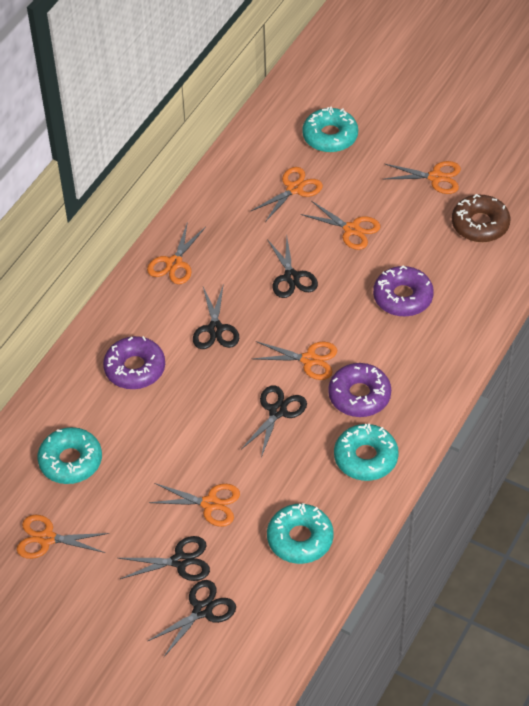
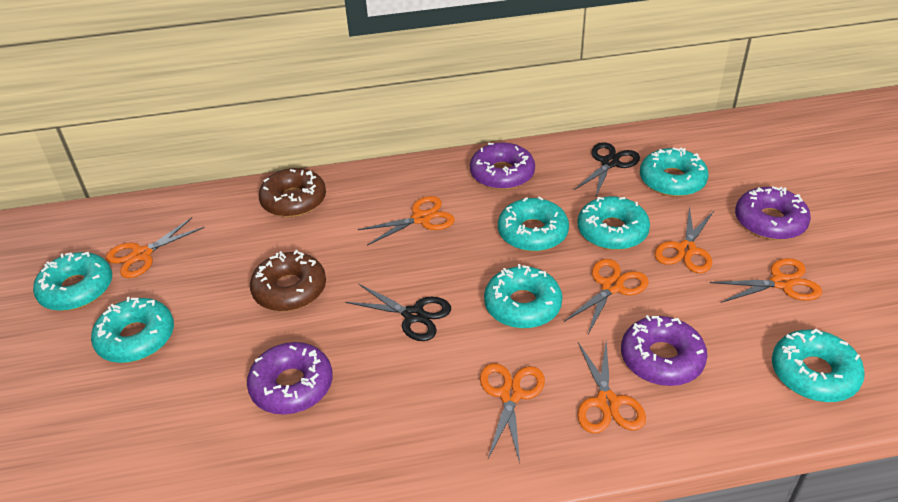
black scissors: 5 -> 2
brown donut: 1 -> 2
purple donut: 3 -> 4
turquoise donut: 4 -> 7

